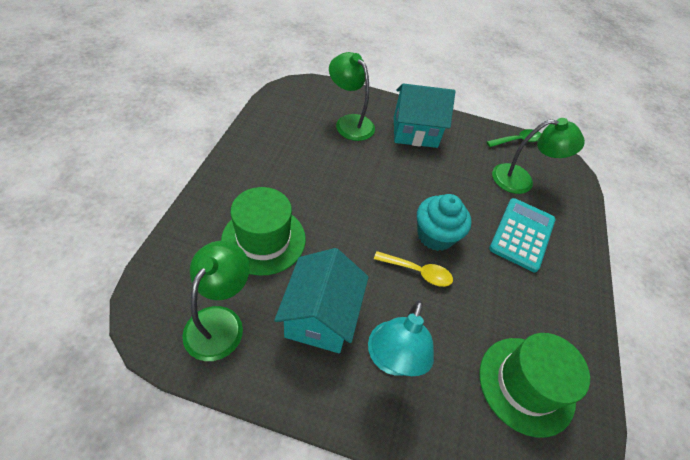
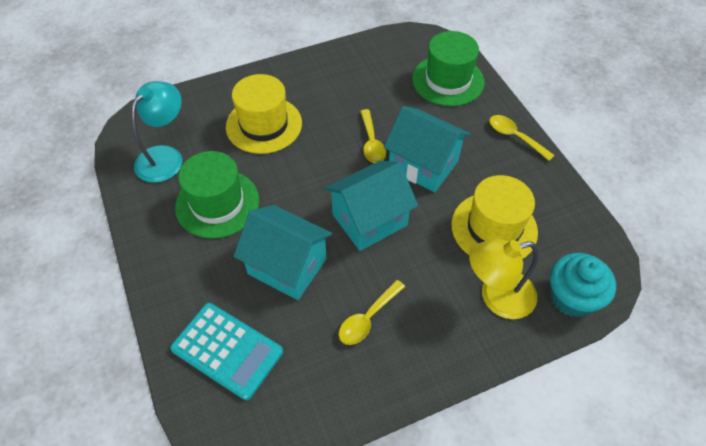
green lamp: 3 -> 0
green spoon: 1 -> 0
turquoise house: 2 -> 3
yellow hat: 0 -> 2
yellow lamp: 0 -> 1
yellow spoon: 1 -> 3

